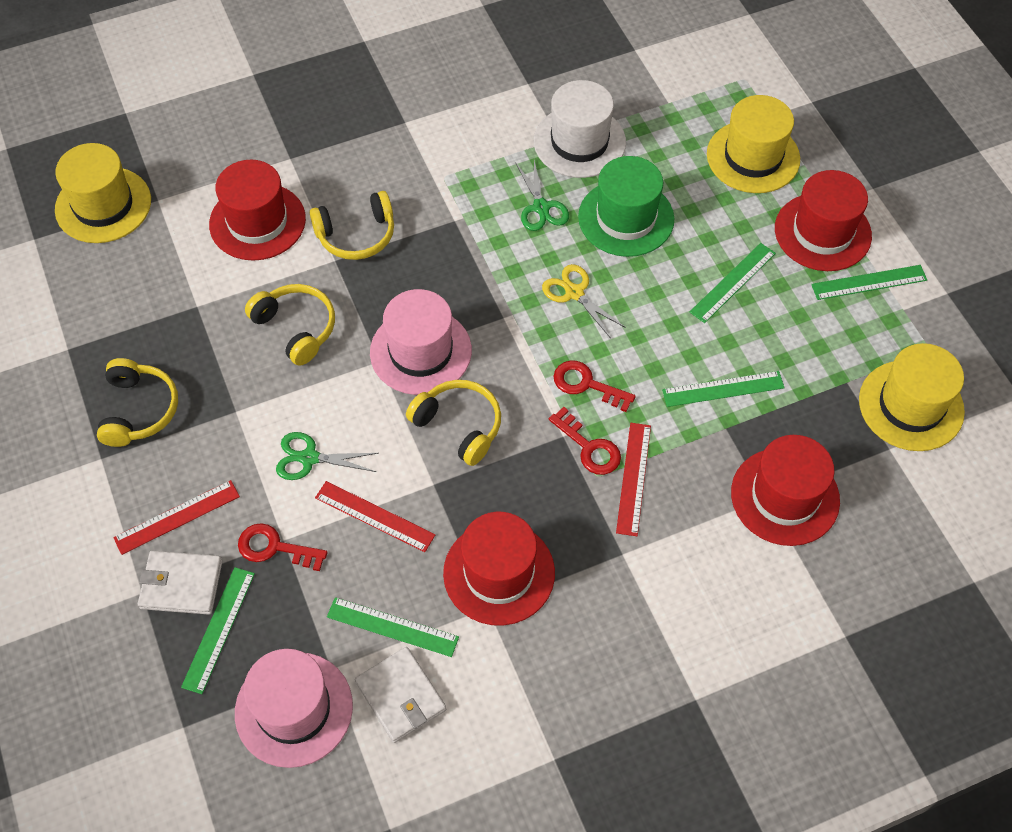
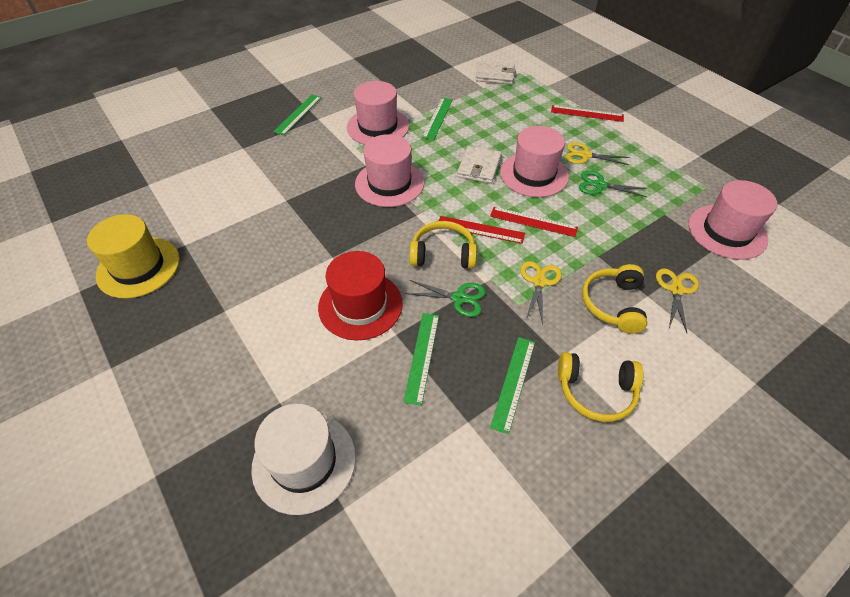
green hat: 1 -> 0
green ruler: 5 -> 4
pink hat: 2 -> 4
red hat: 4 -> 1
red key: 3 -> 0
yellow hat: 3 -> 1
yellow headphones: 4 -> 3
yellow scissors: 1 -> 3

